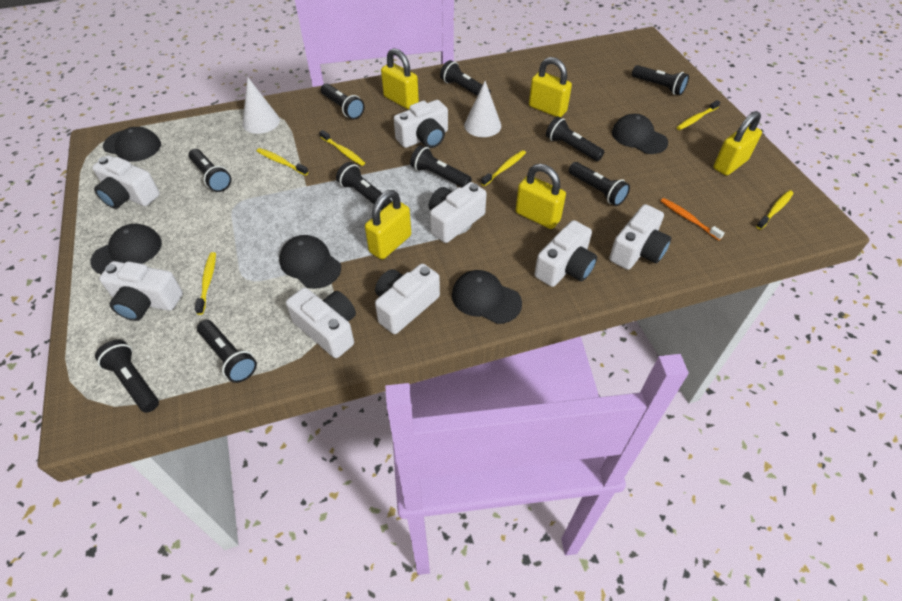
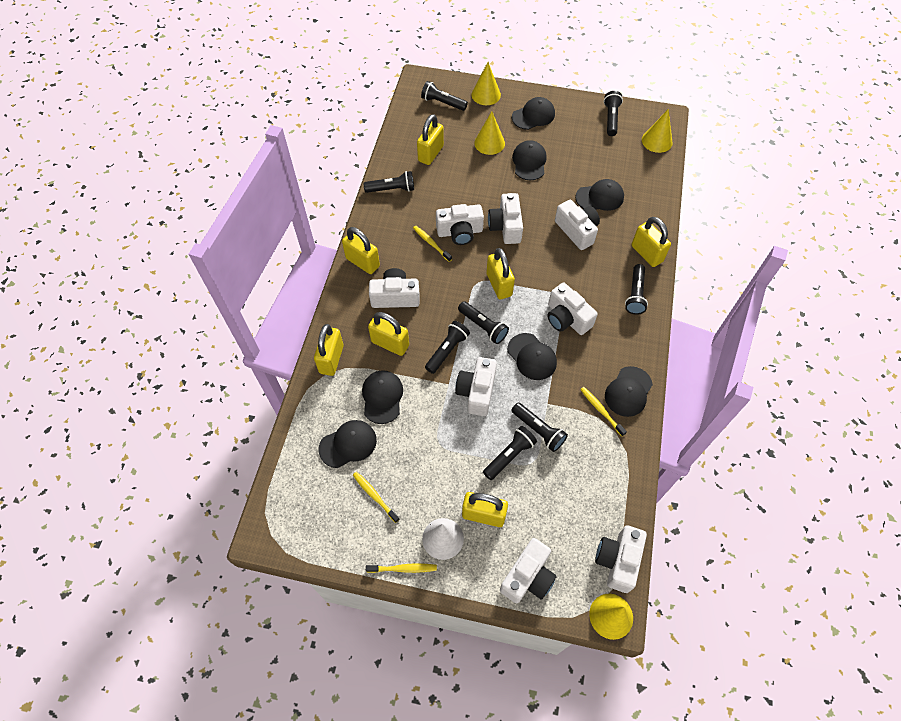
black cap: 5 -> 7
black flashlight: 10 -> 8
orange toothbrush: 1 -> 0
white cone: 2 -> 1
yellow cone: 0 -> 4
yellow padlock: 5 -> 7
yellow toothbrush: 6 -> 4

